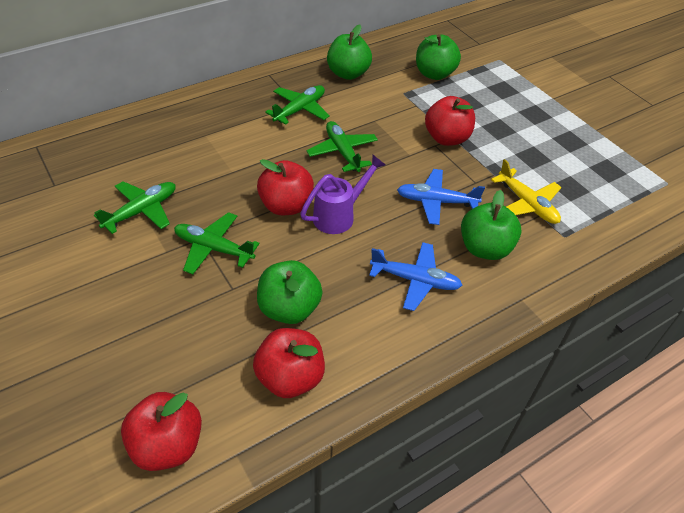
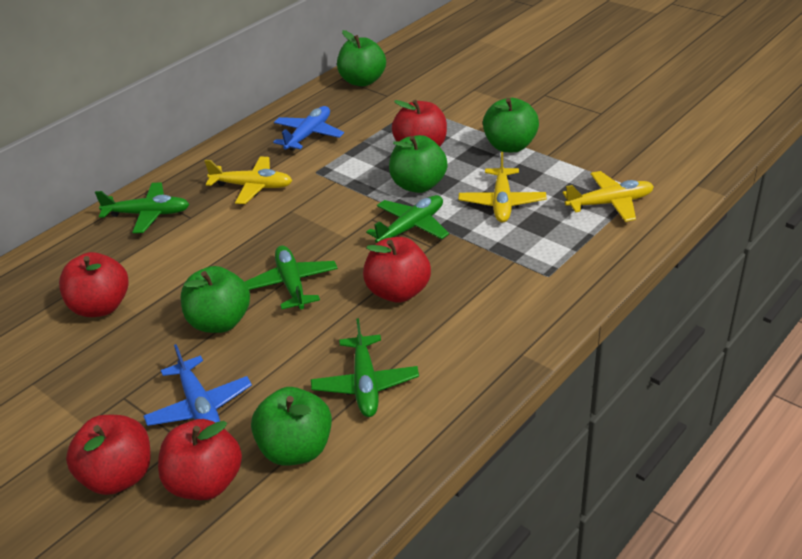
green apple: 4 -> 5
purple watering can: 1 -> 0
red apple: 4 -> 5
yellow plane: 1 -> 3

